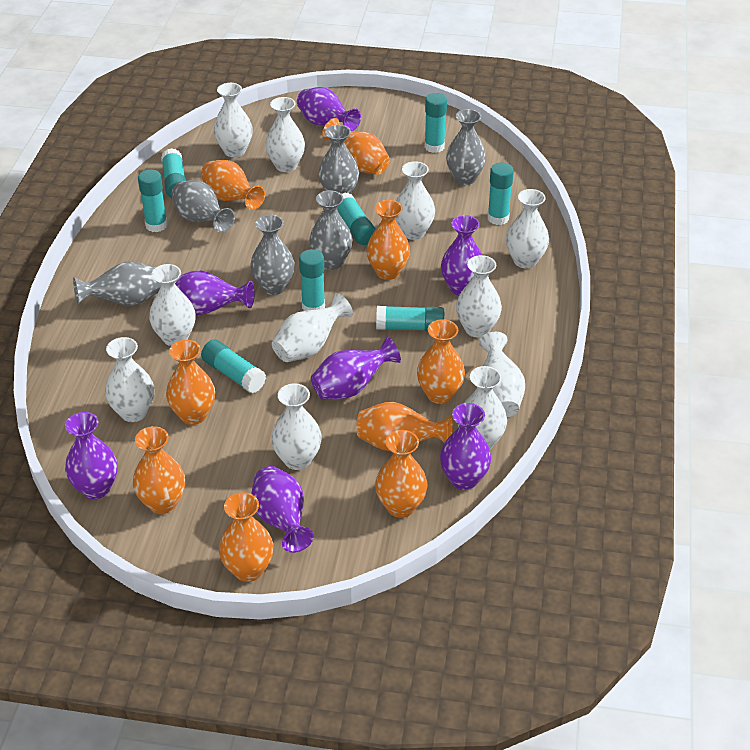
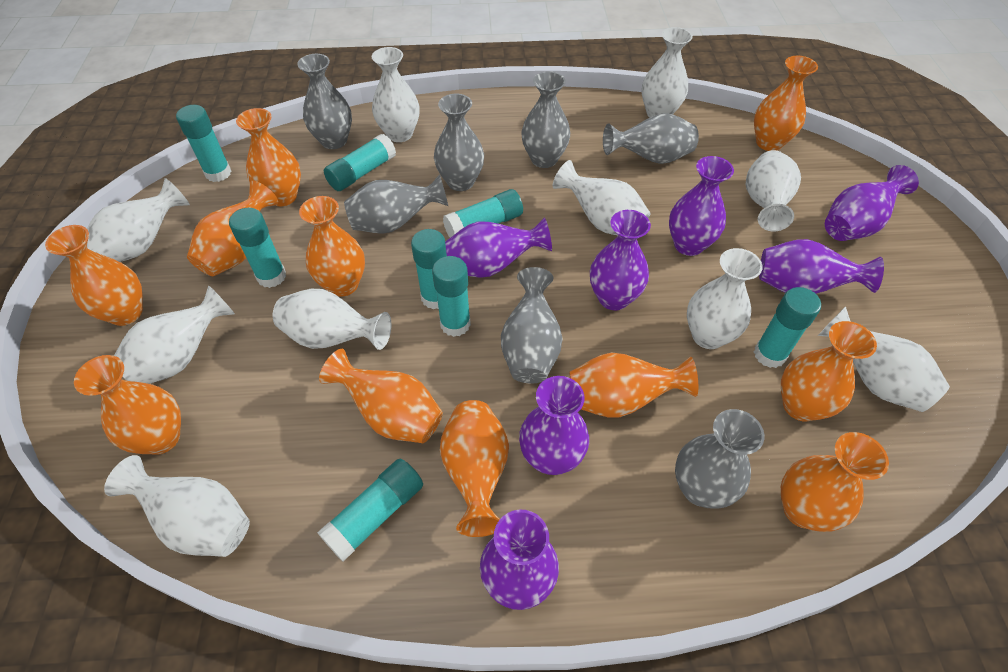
grey vase: 6 -> 7
orange vase: 9 -> 11
white vase: 11 -> 10

